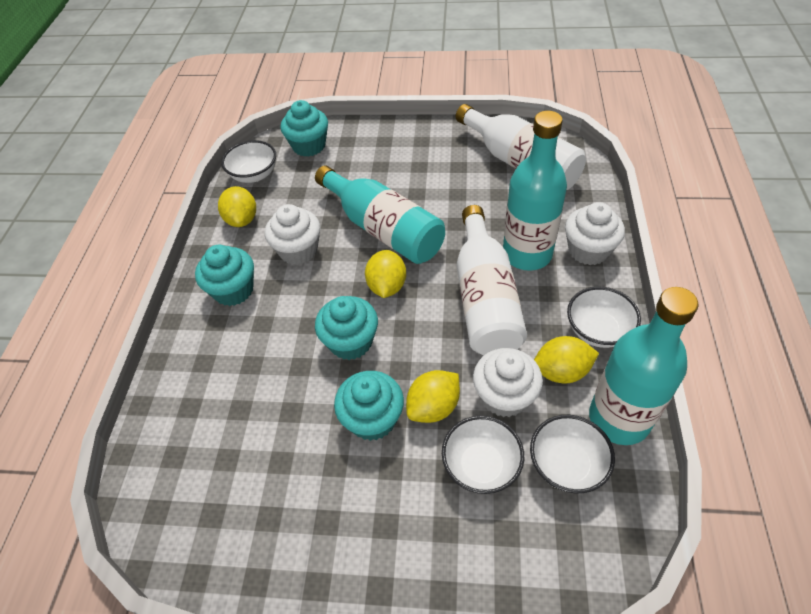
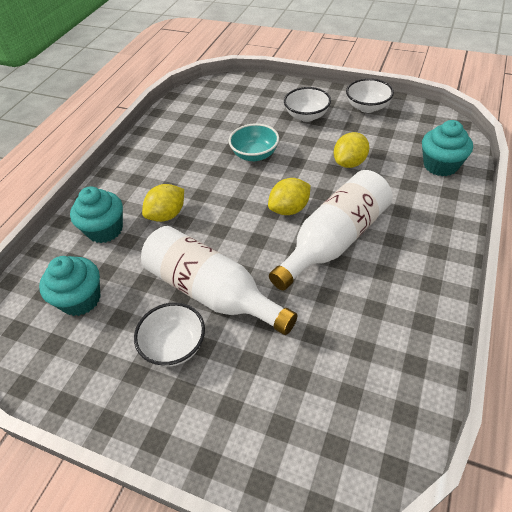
turquoise bottle: 3 -> 0
turquoise bowl: 0 -> 1
turquoise cupcake: 4 -> 3
white bowl: 4 -> 3
white cupcake: 3 -> 0
yellow lemon: 4 -> 3

